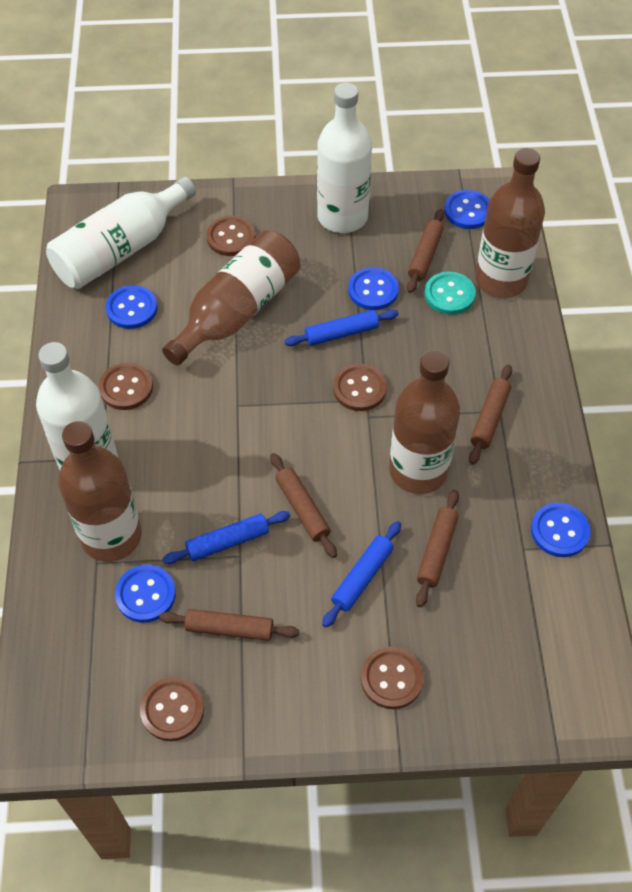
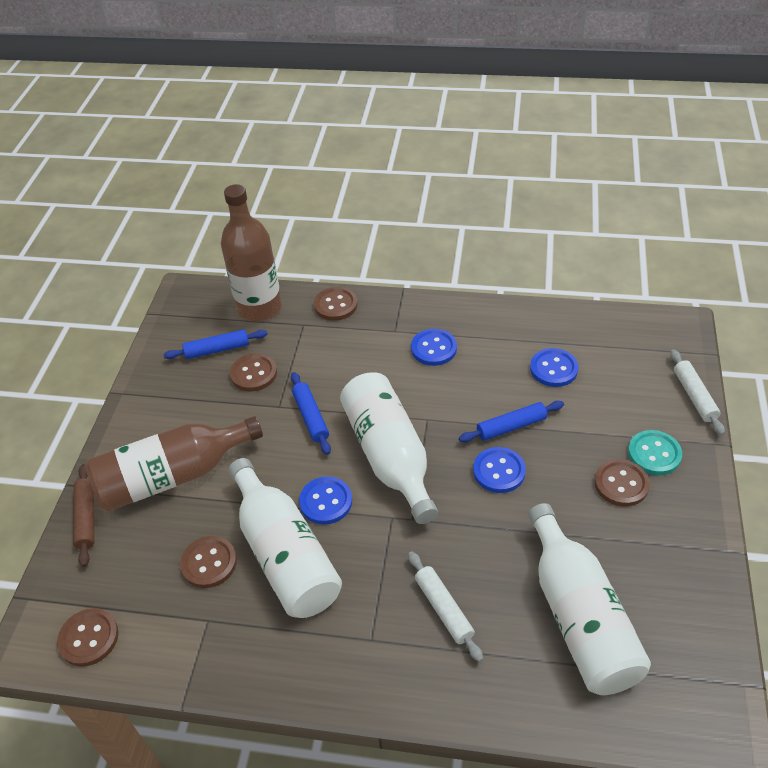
blue button: 5 -> 4
brown bottle: 4 -> 2
brown rolling pin: 5 -> 1
white rolling pin: 0 -> 2

